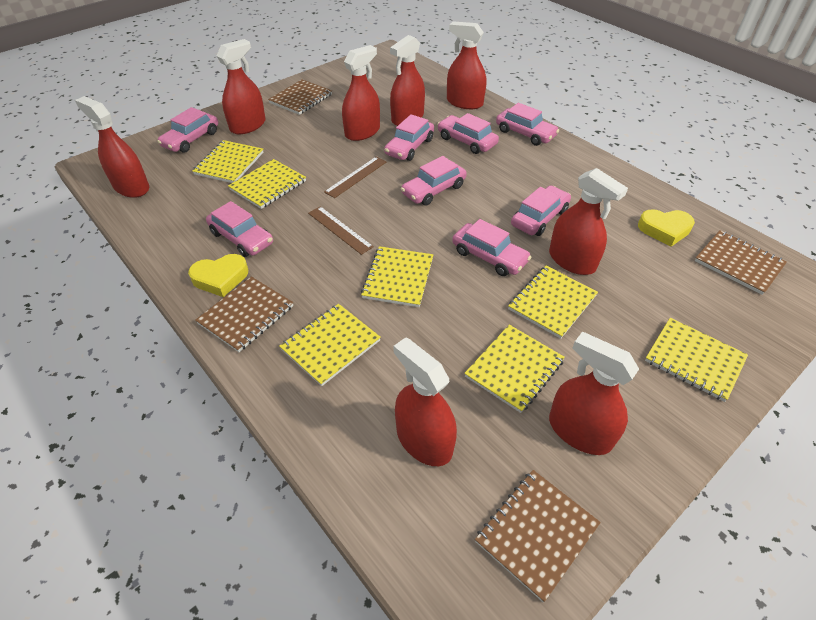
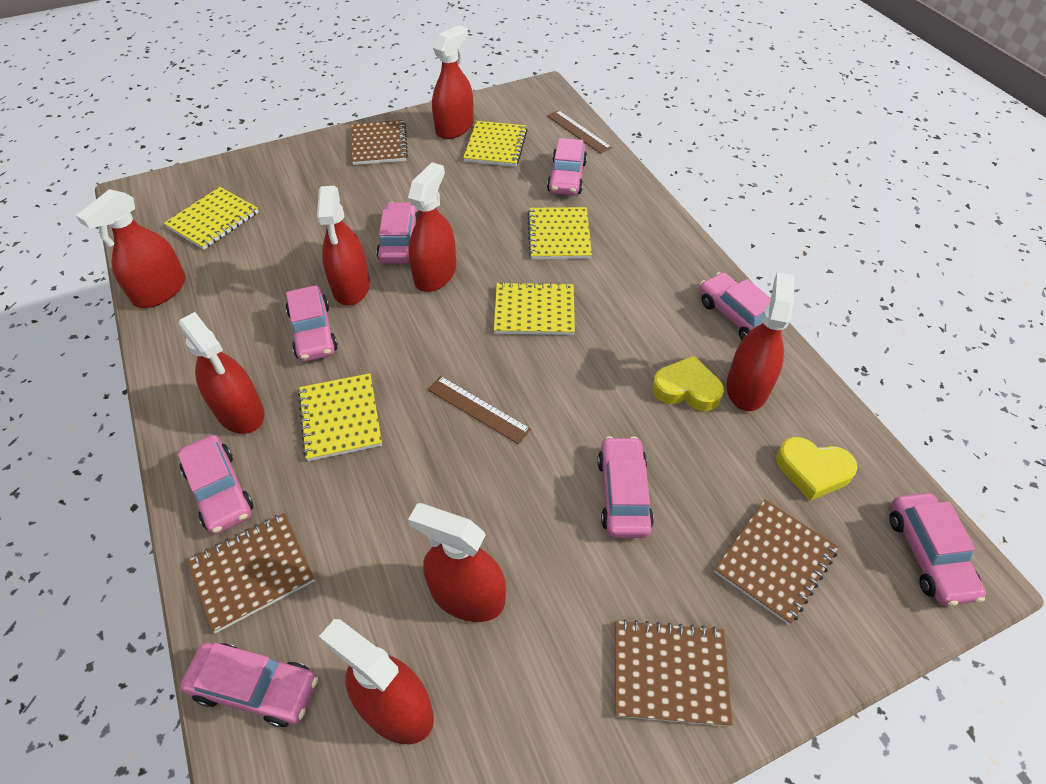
yellow notebook: 7 -> 5

